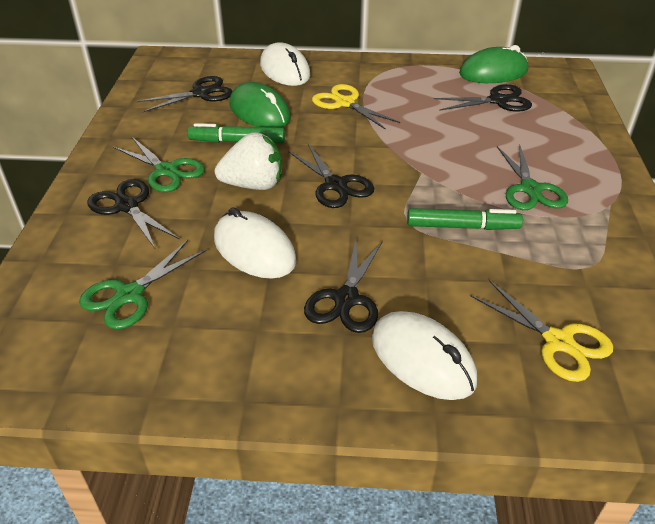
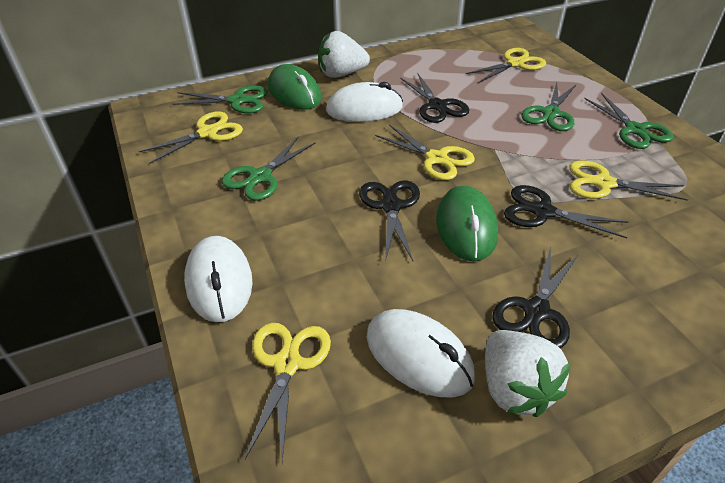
black scissors: 5 -> 4
green marker: 2 -> 0
green scissors: 3 -> 4
white strawberry: 1 -> 2
yellow scissors: 2 -> 5

